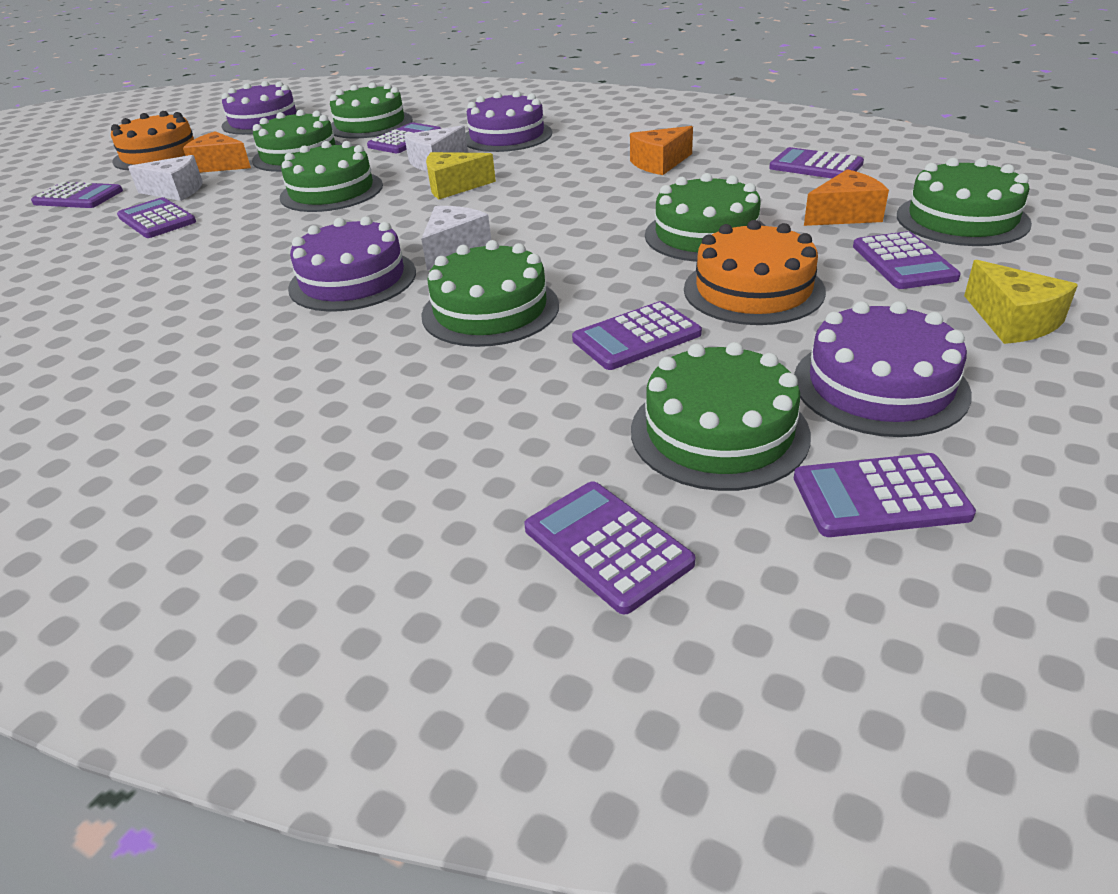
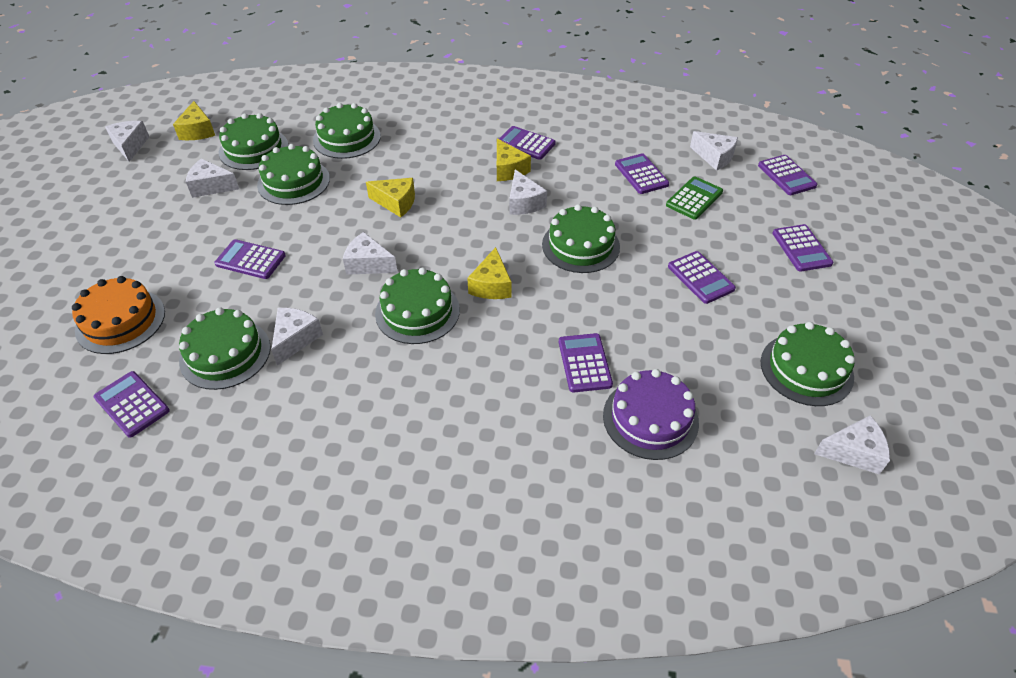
green calculator: 0 -> 1
orange cake: 2 -> 1
orange cheese: 3 -> 0
purple cake: 4 -> 1
white cheese: 3 -> 7
yellow cheese: 2 -> 4

